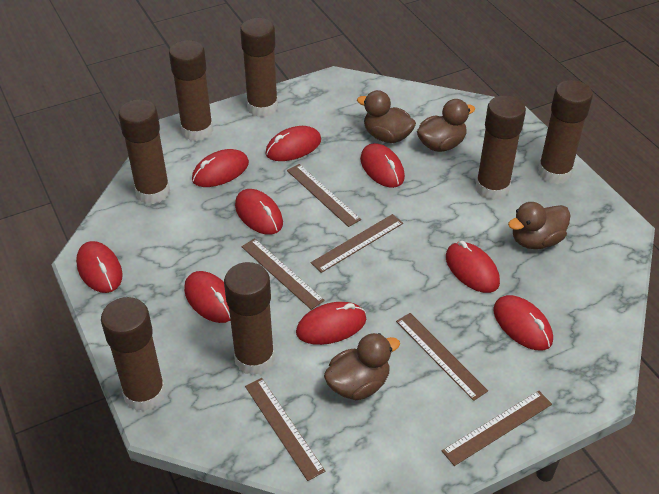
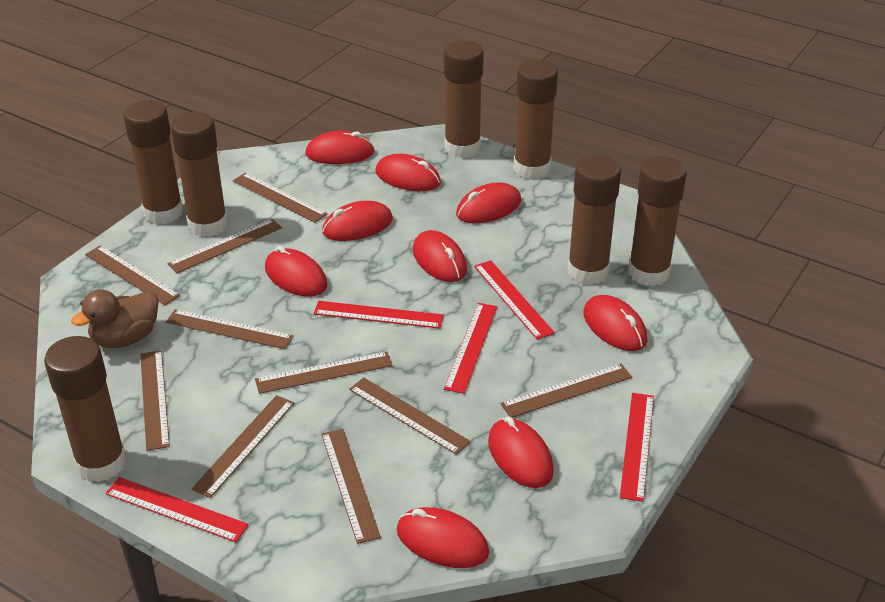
brown duck: 4 -> 1
brown ruler: 6 -> 10
red ruler: 0 -> 5

